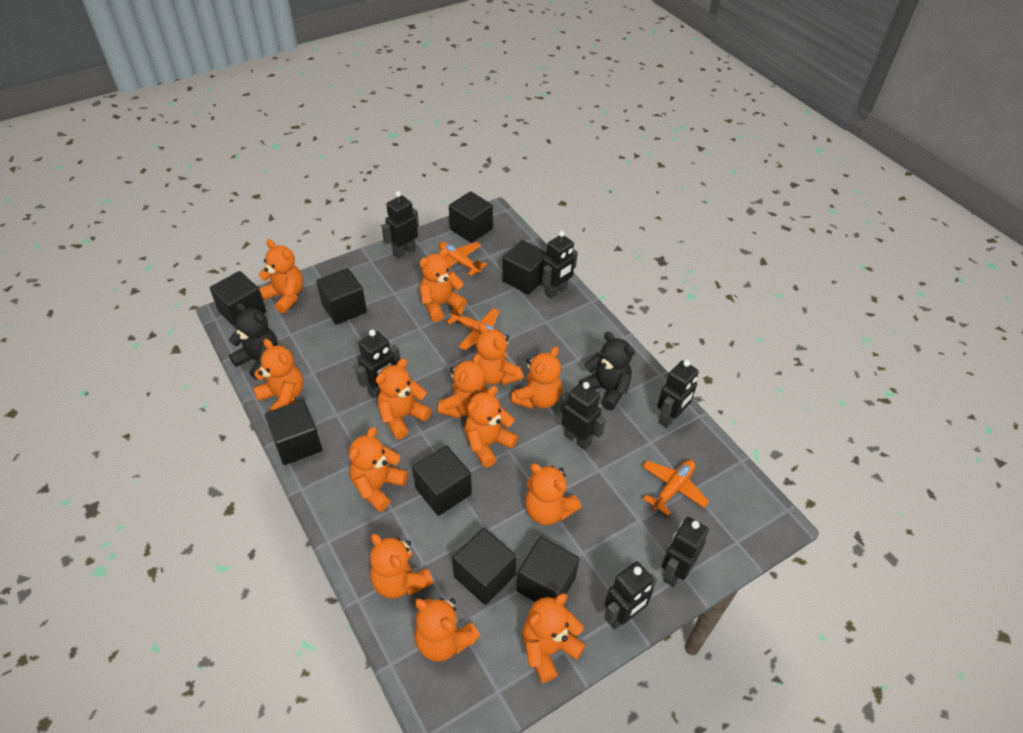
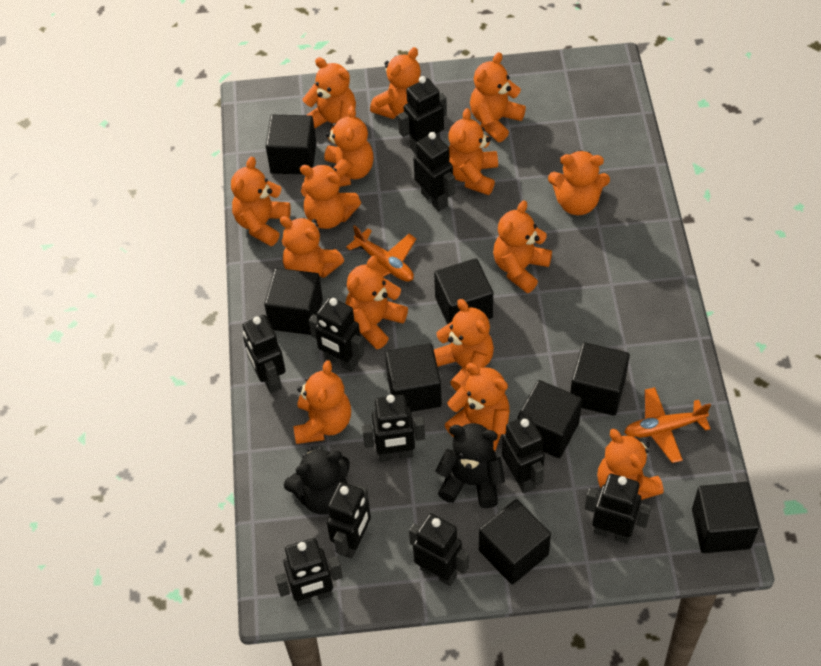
black robot: 7 -> 10
orange plane: 3 -> 2
orange teddy bear: 13 -> 15

